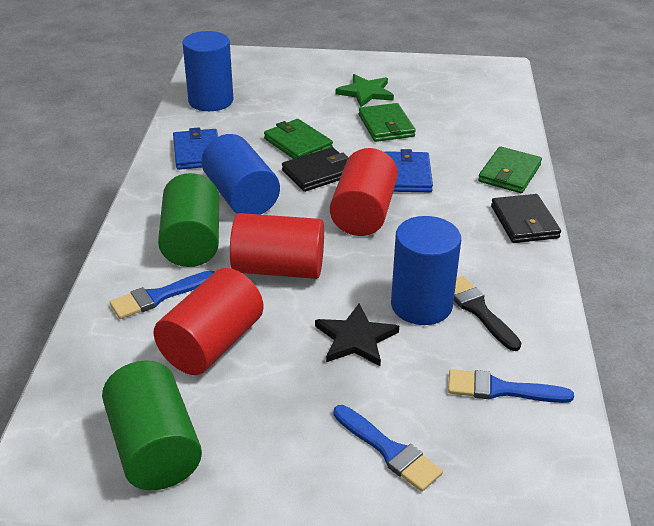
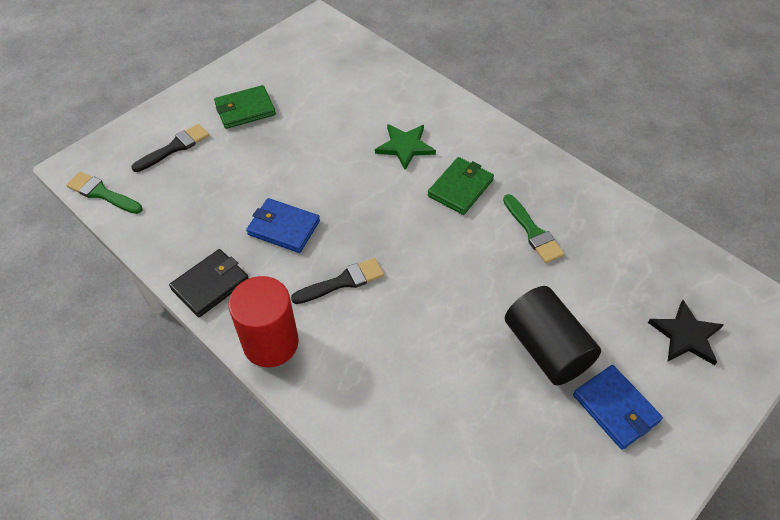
black brush: 1 -> 2
black cylinder: 0 -> 1
black wallet: 2 -> 1
blue brush: 3 -> 0
blue cylinder: 3 -> 0
green brush: 0 -> 2
green cylinder: 2 -> 0
green wallet: 3 -> 2
red cylinder: 3 -> 1

